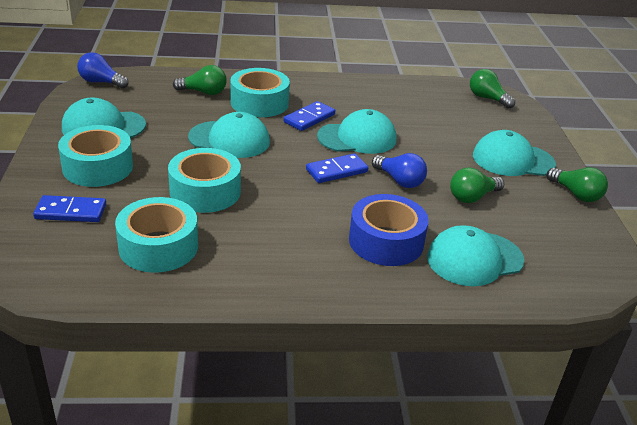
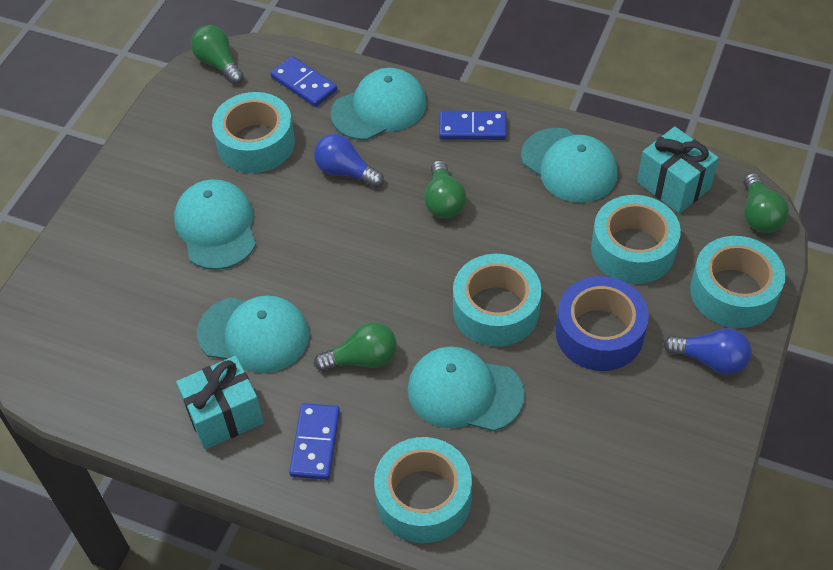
turquoise gift: 0 -> 2
turquoise tape: 4 -> 5

